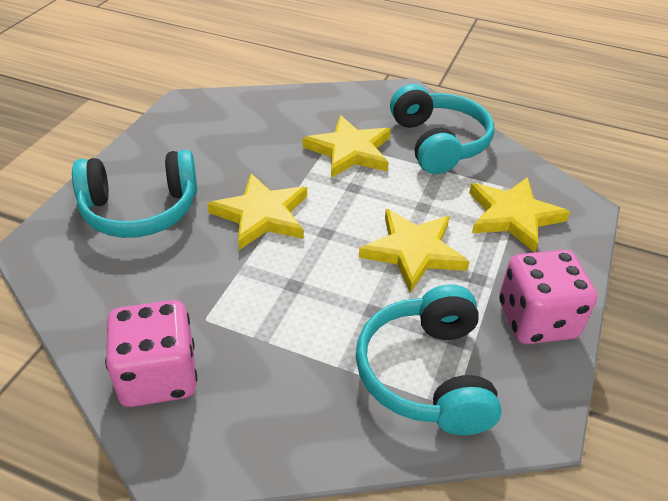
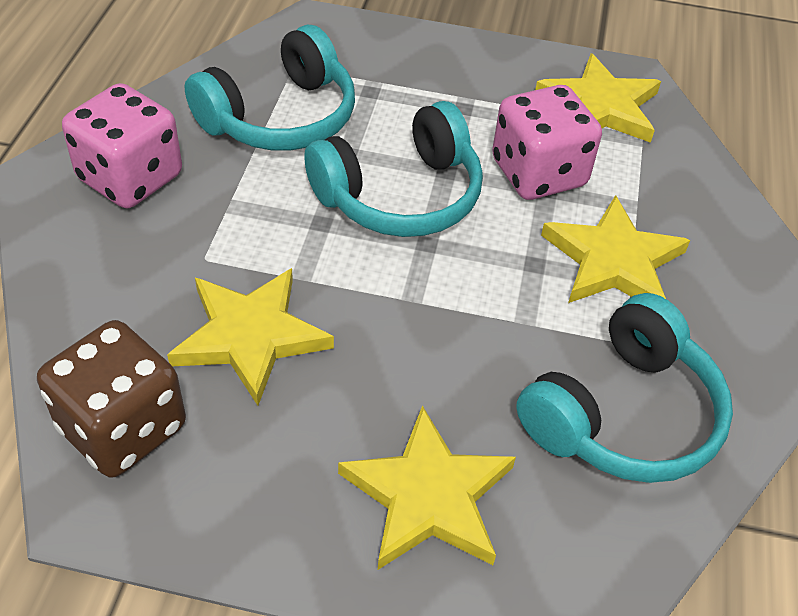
brown dice: 0 -> 1

